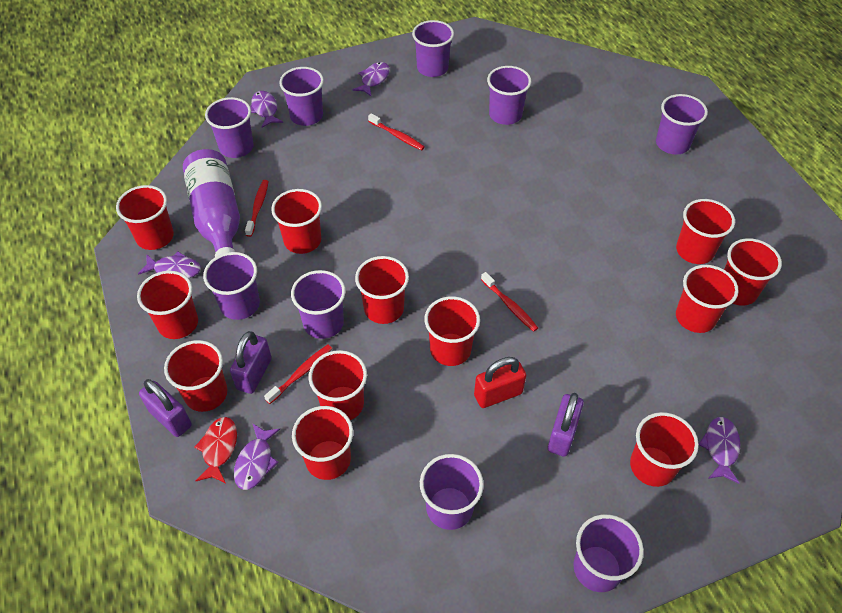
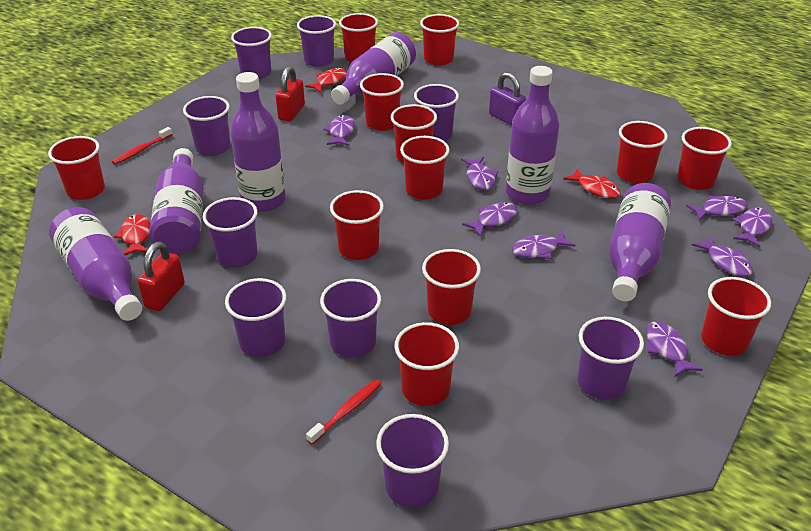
purple bottle: 1 -> 6
purple fish: 5 -> 8
purple padlock: 3 -> 1
red fish: 1 -> 3
red padlock: 1 -> 2
red toothbrush: 4 -> 2

